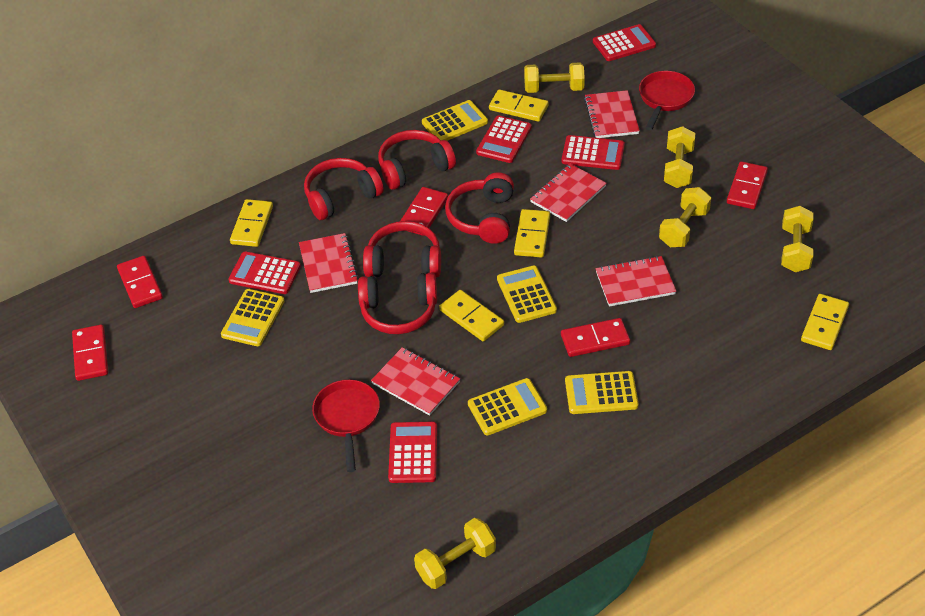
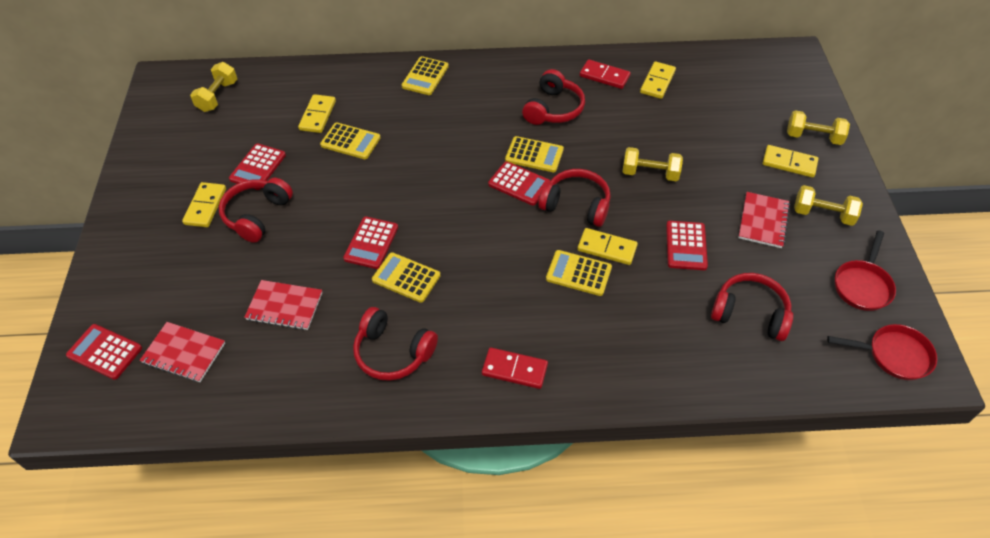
red domino: 5 -> 2
red notebook: 5 -> 3
yellow dumbbell: 5 -> 4

